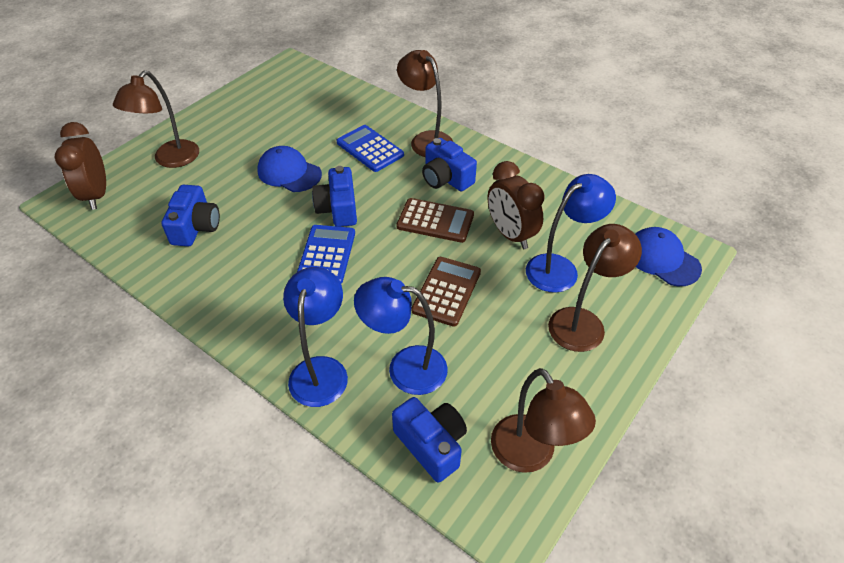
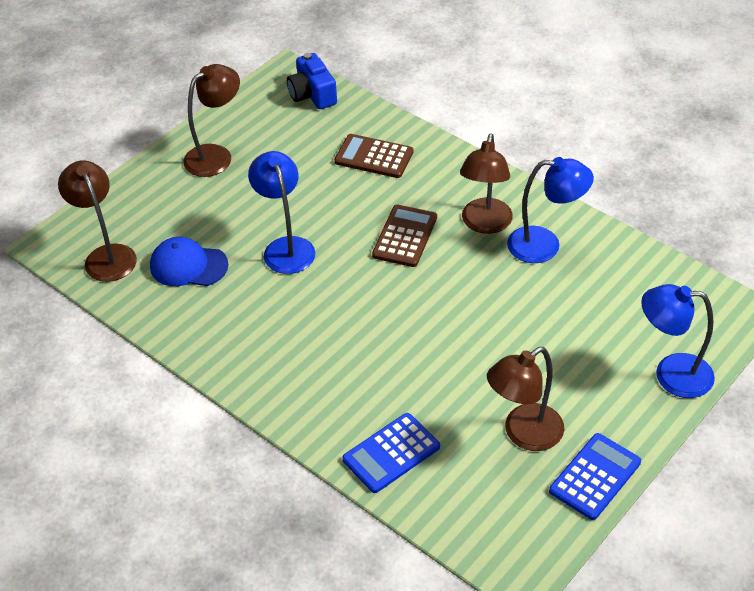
blue camera: 4 -> 1
blue cap: 2 -> 1
brown clock: 2 -> 0

